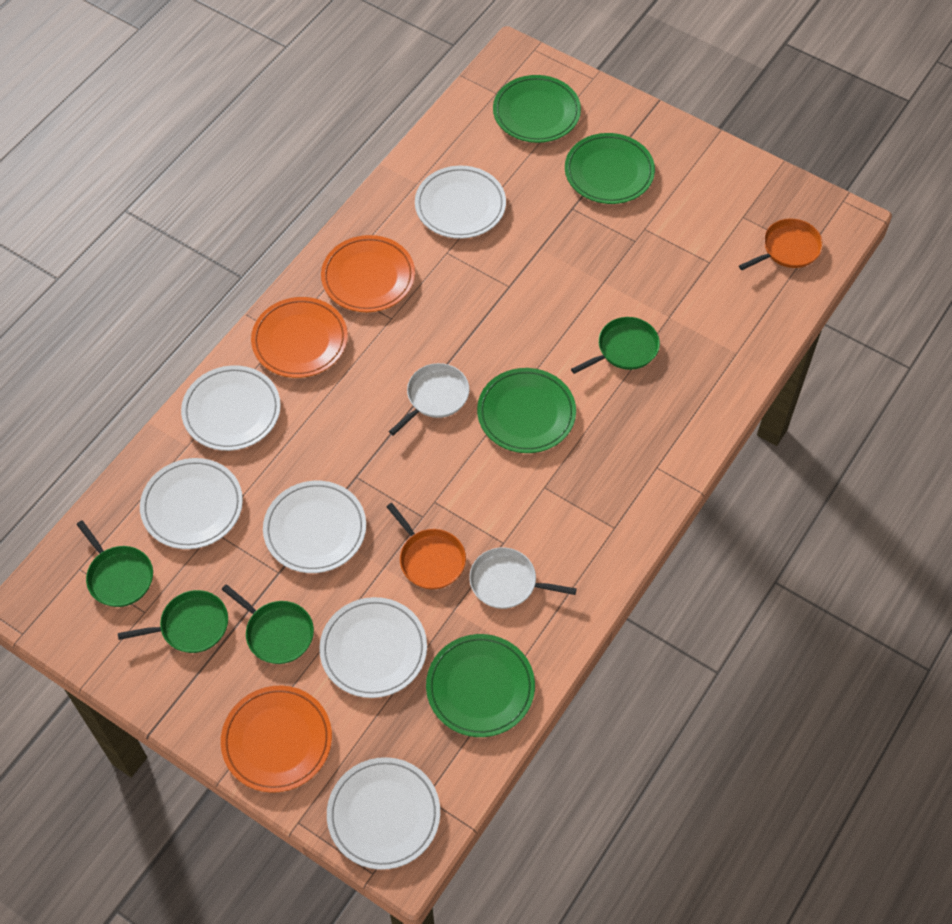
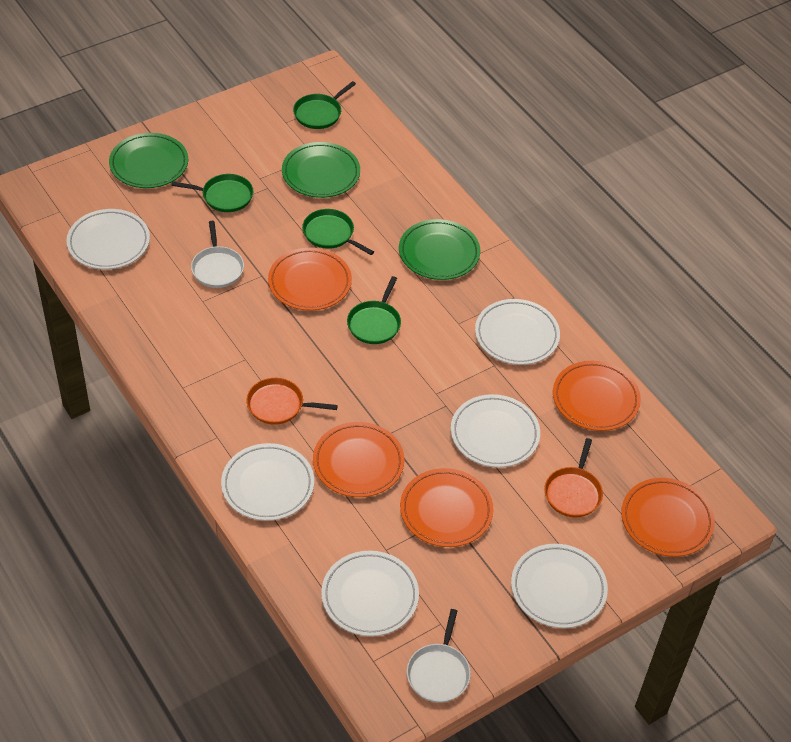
green plate: 4 -> 3
orange plate: 3 -> 5

